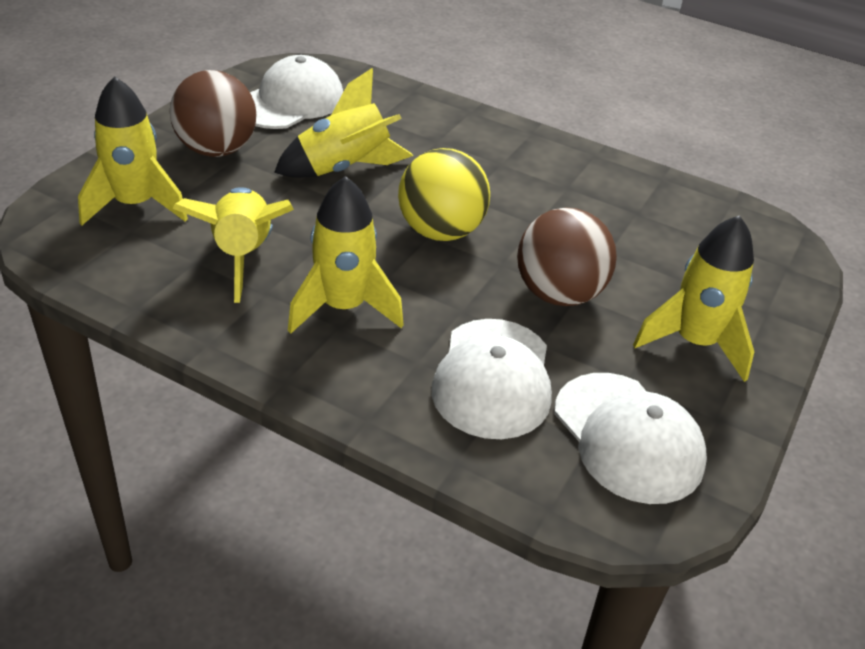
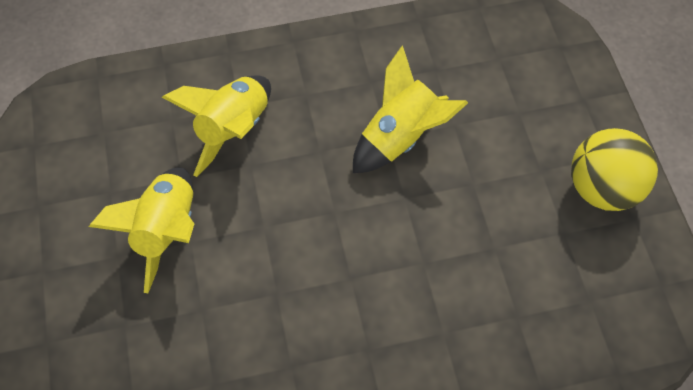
brown ball: 2 -> 0
white cap: 3 -> 0
yellow rocket: 5 -> 3

